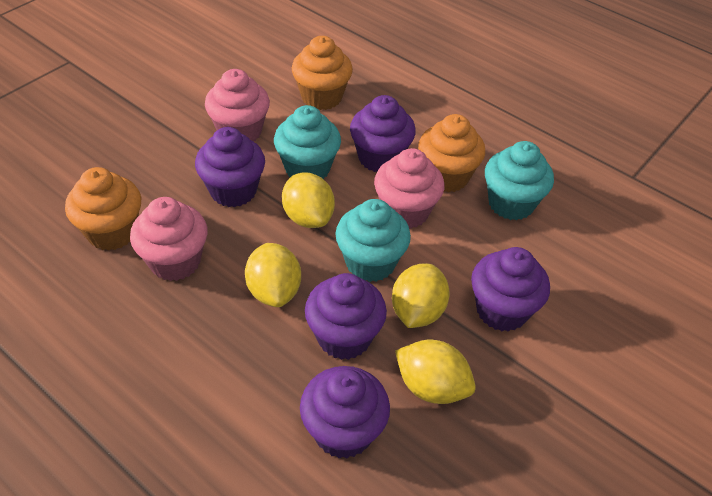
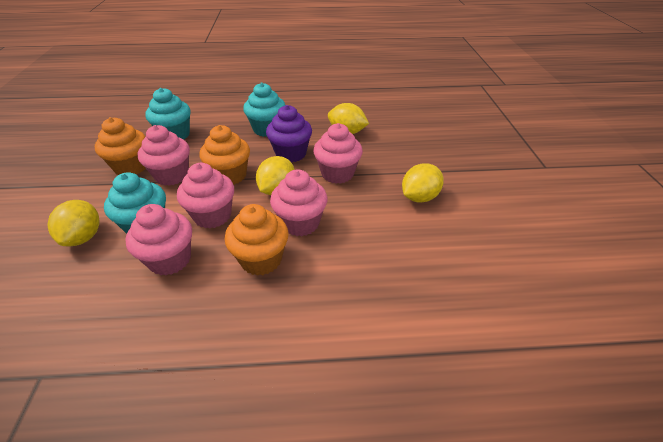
pink cupcake: 3 -> 5
purple cupcake: 5 -> 1

